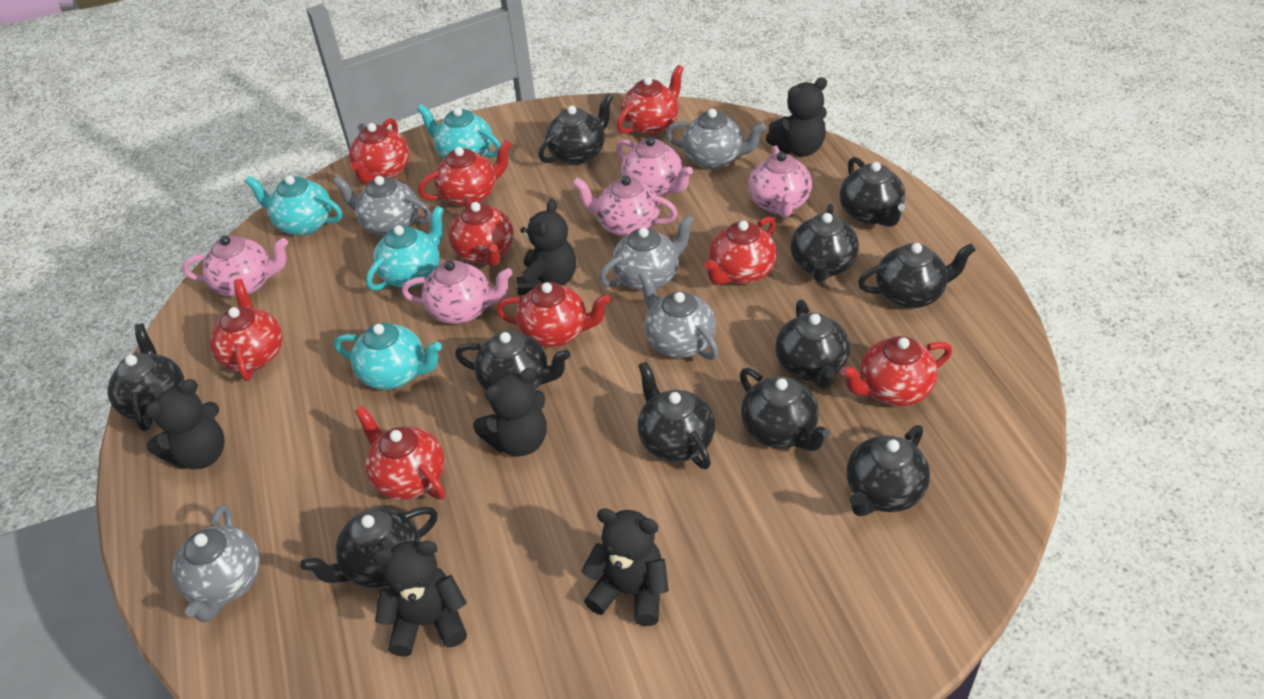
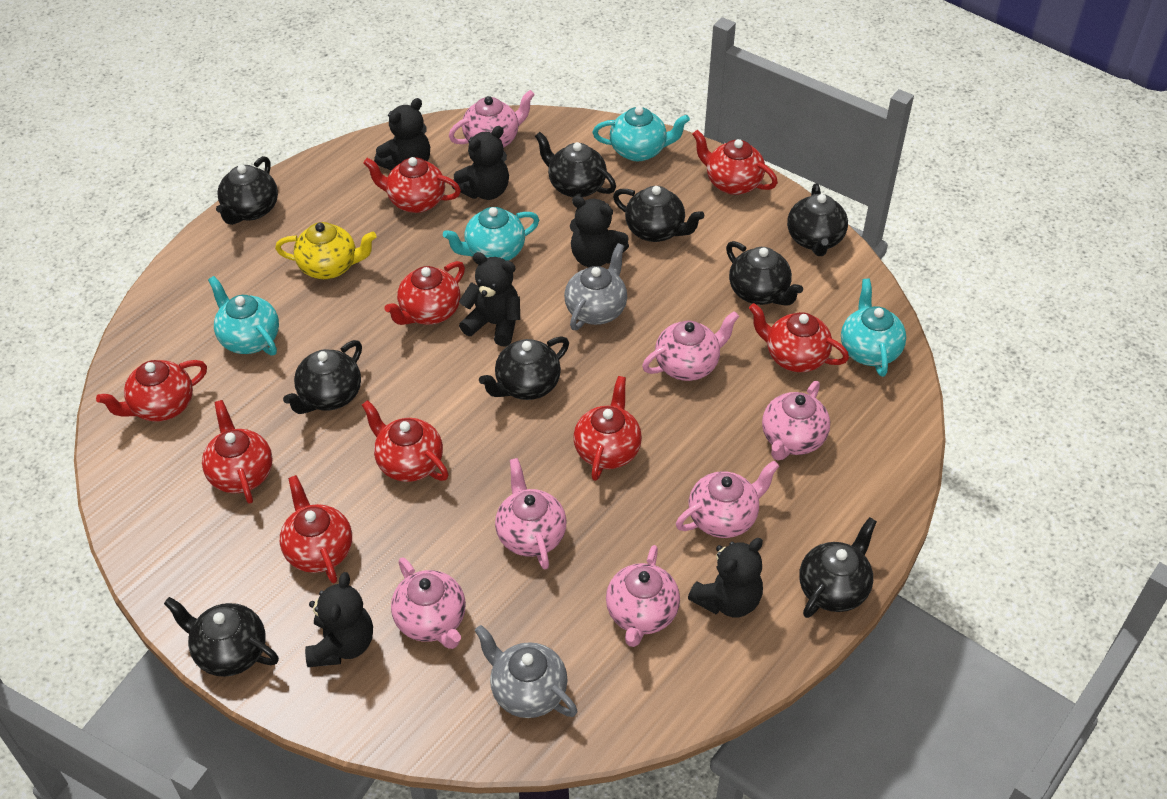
black teapot: 11 -> 9
grey teapot: 5 -> 2
pink teapot: 5 -> 7
yellow teapot: 0 -> 1

